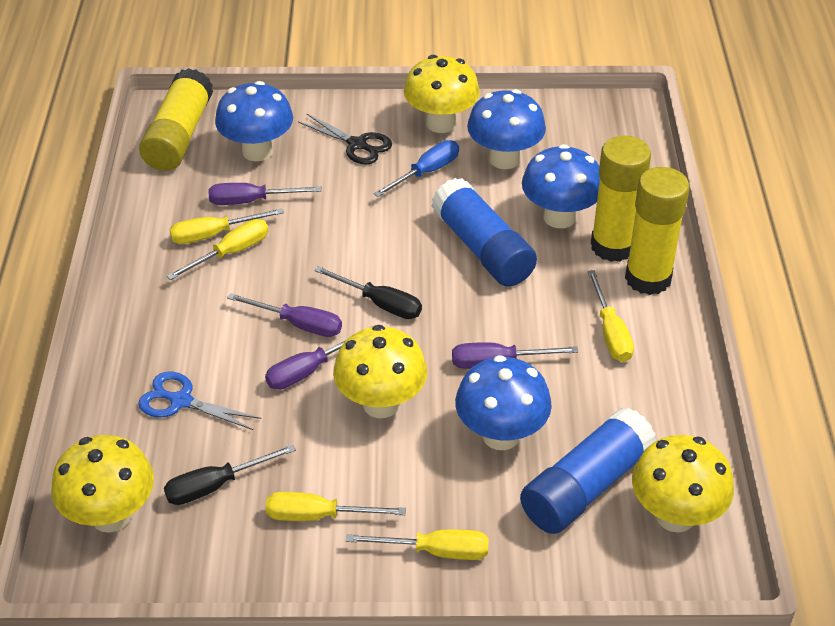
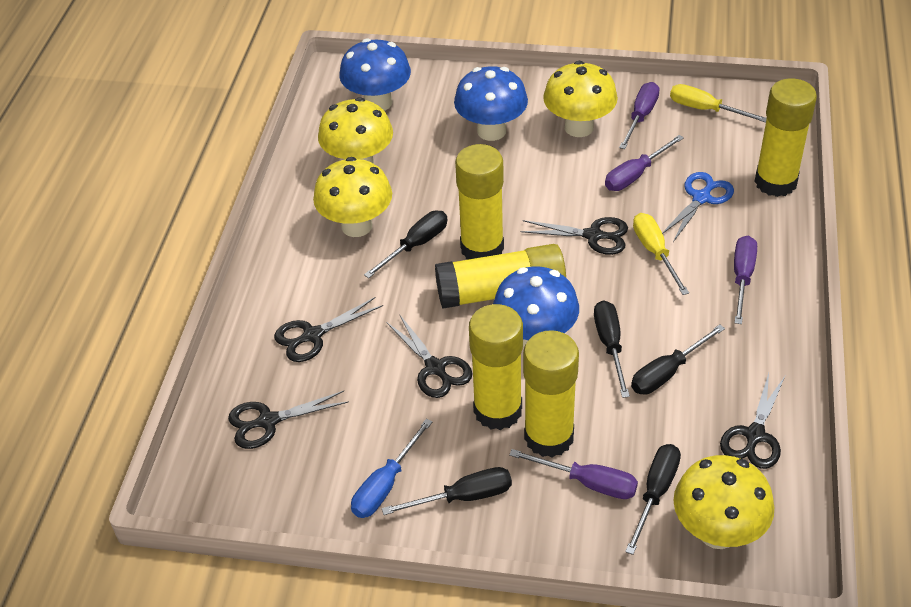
black scissors: 1 -> 5
black screwdriver: 2 -> 5
blue glue stick: 2 -> 0
blue mushroom: 4 -> 3
yellow glue stick: 3 -> 5
yellow screwdriver: 5 -> 2

